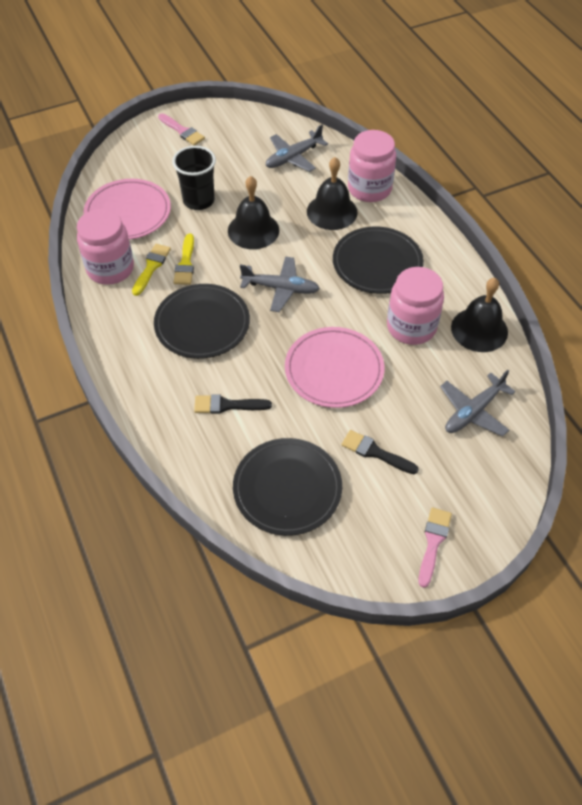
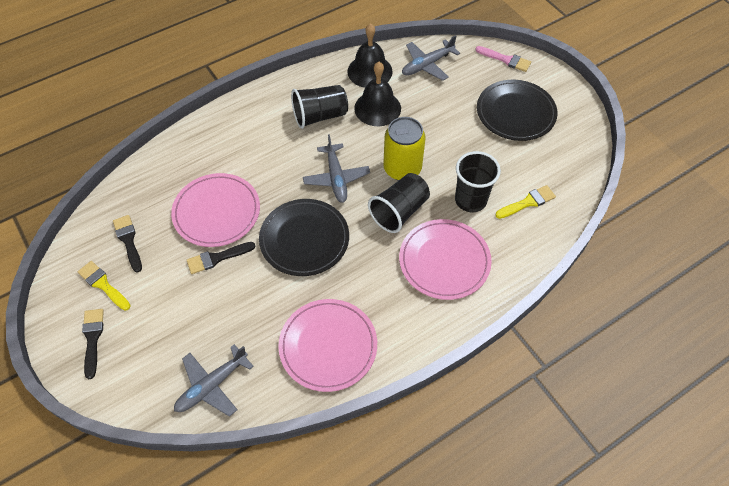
black bell: 3 -> 2
black brush: 2 -> 3
black cup: 1 -> 3
black plate: 3 -> 2
pink brush: 2 -> 1
pink jar: 3 -> 0
pink plate: 2 -> 3
yellow can: 0 -> 1

